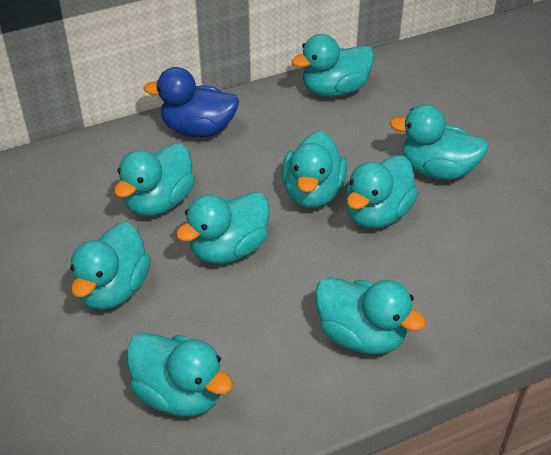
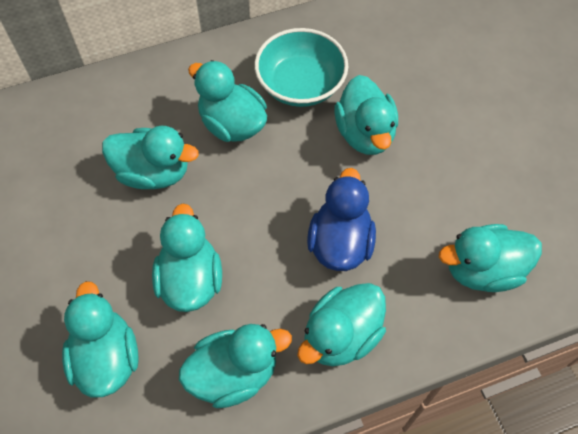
turquoise bowl: 0 -> 1
turquoise duck: 9 -> 8

